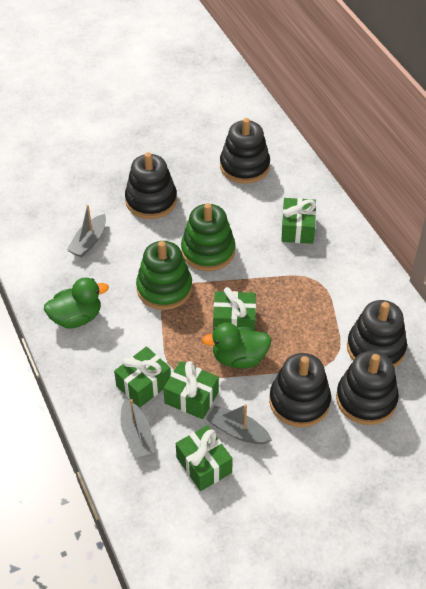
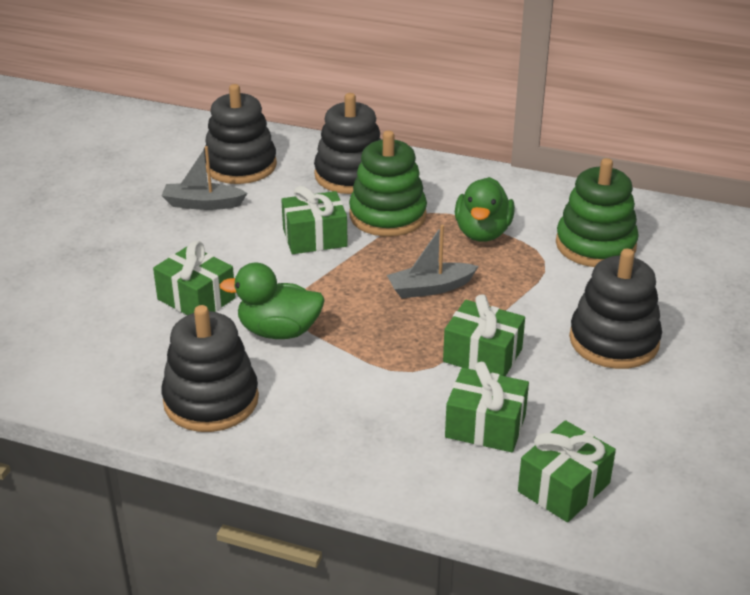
black stacking toy: 5 -> 4
grey boat: 3 -> 2

